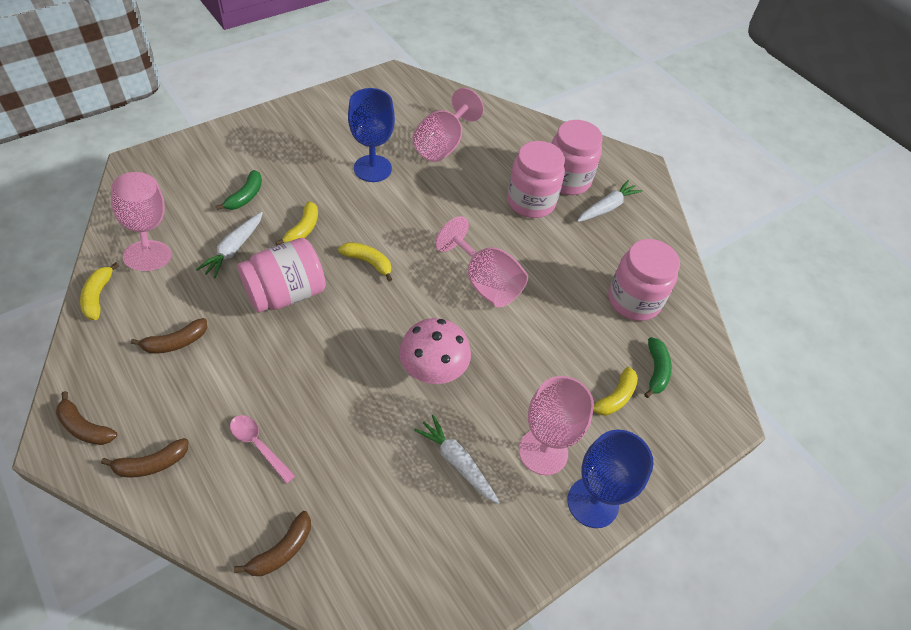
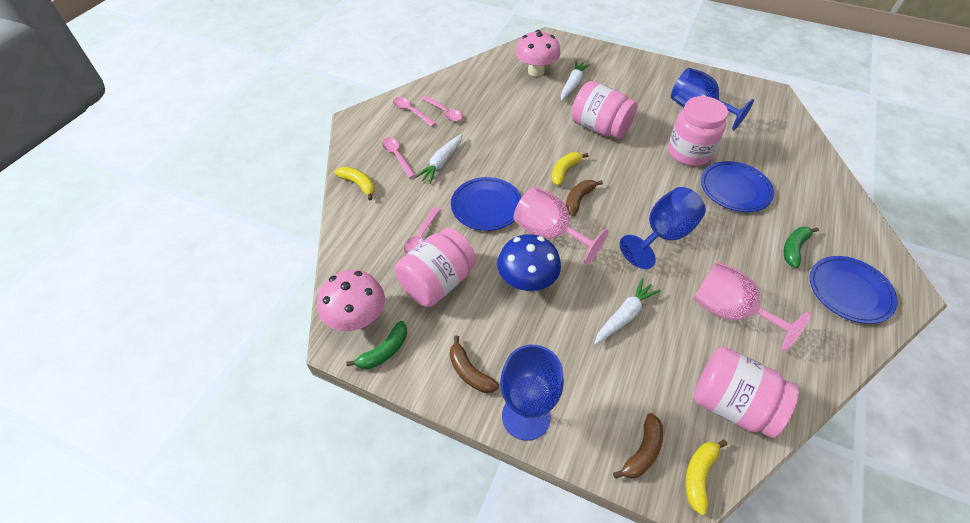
blue goblet: 2 -> 3
blue mushroom: 0 -> 1
blue plate: 0 -> 3
brown banana: 4 -> 3
pink goblet: 4 -> 2
pink mushroom: 1 -> 2
pink spoon: 1 -> 4
yellow banana: 4 -> 3

